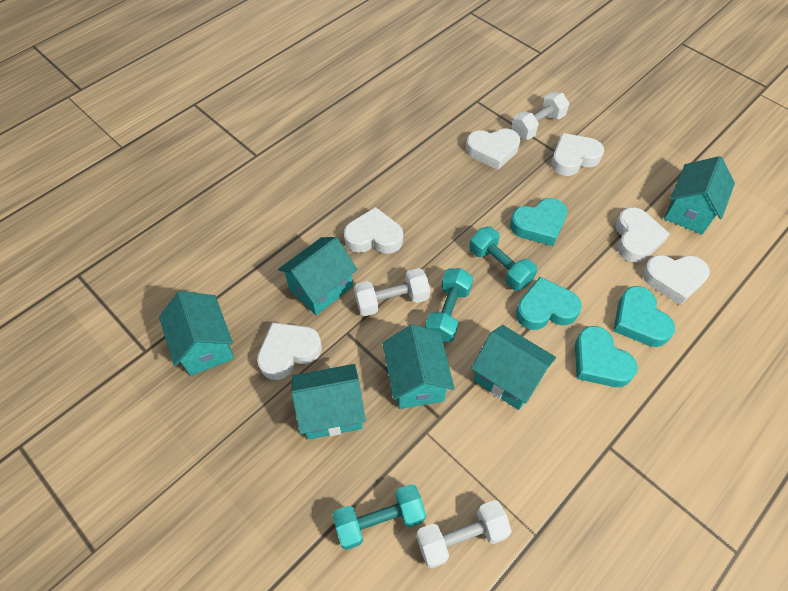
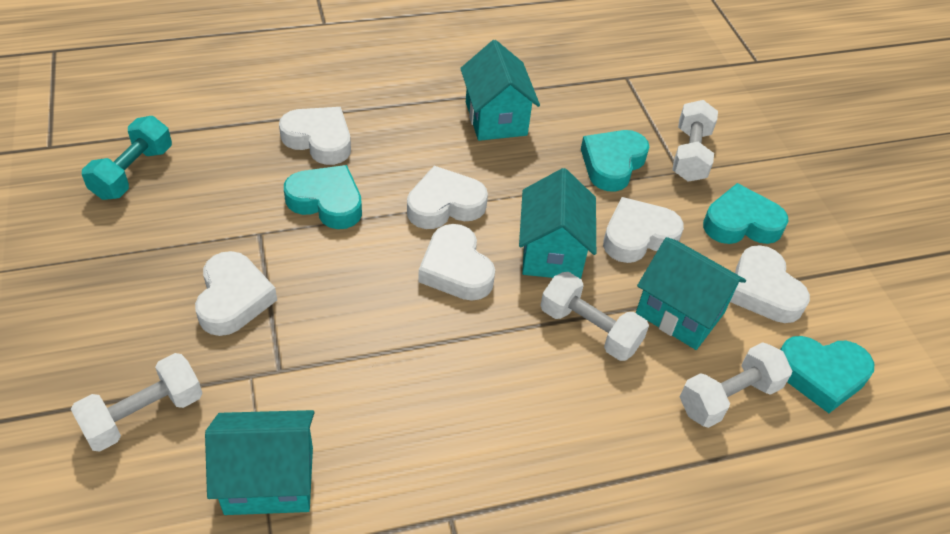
turquoise dumbbell: 3 -> 1
turquoise house: 6 -> 4
white dumbbell: 3 -> 4

